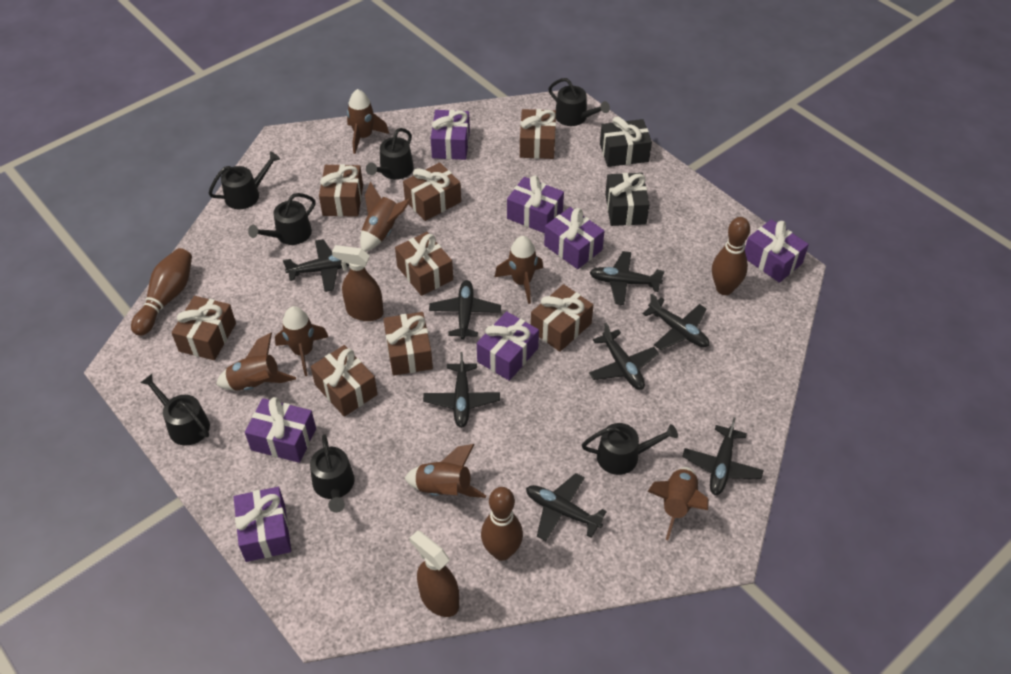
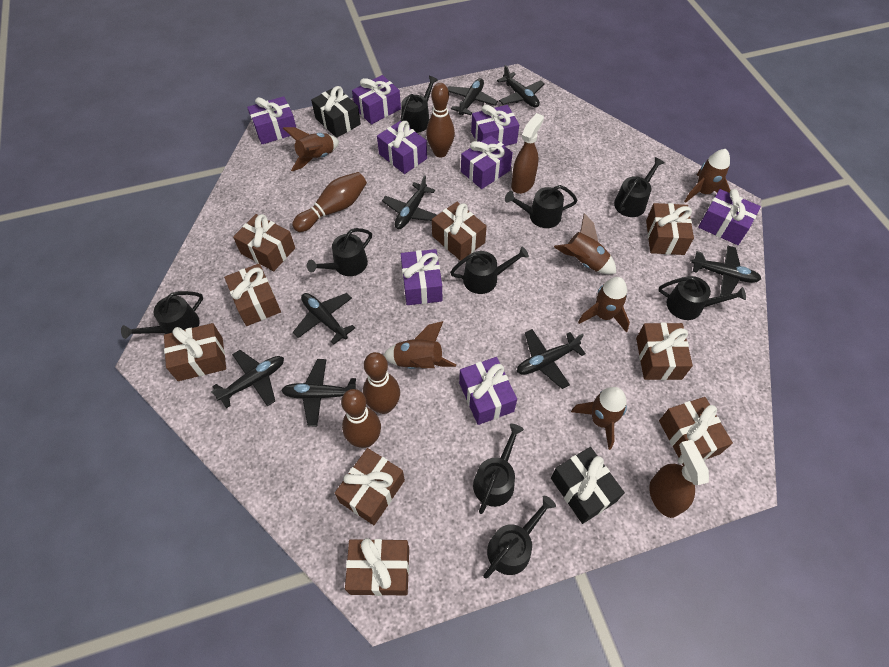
black watering can: 7 -> 9
brown bowling pin: 3 -> 4
brown gift: 8 -> 9
brown rocket: 7 -> 6
purple gift: 7 -> 8

